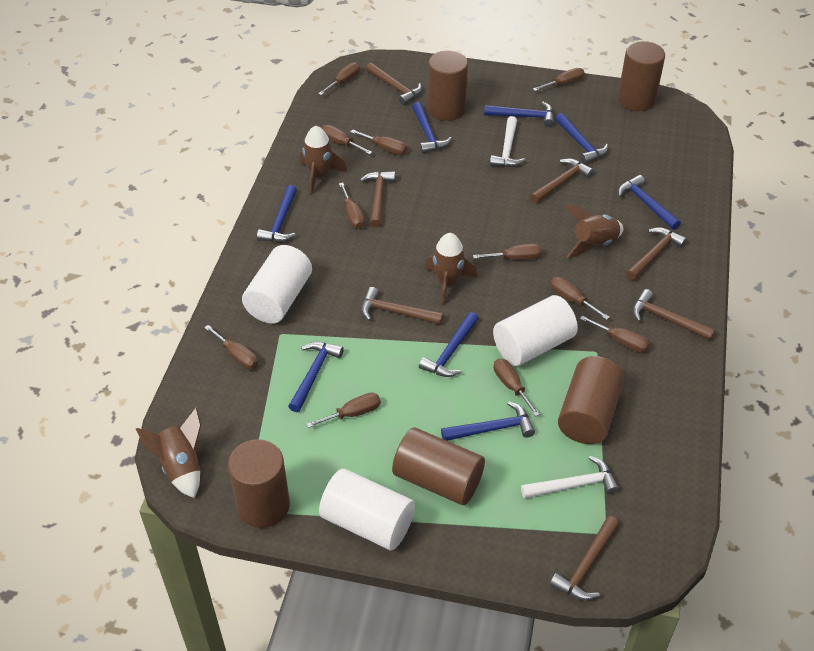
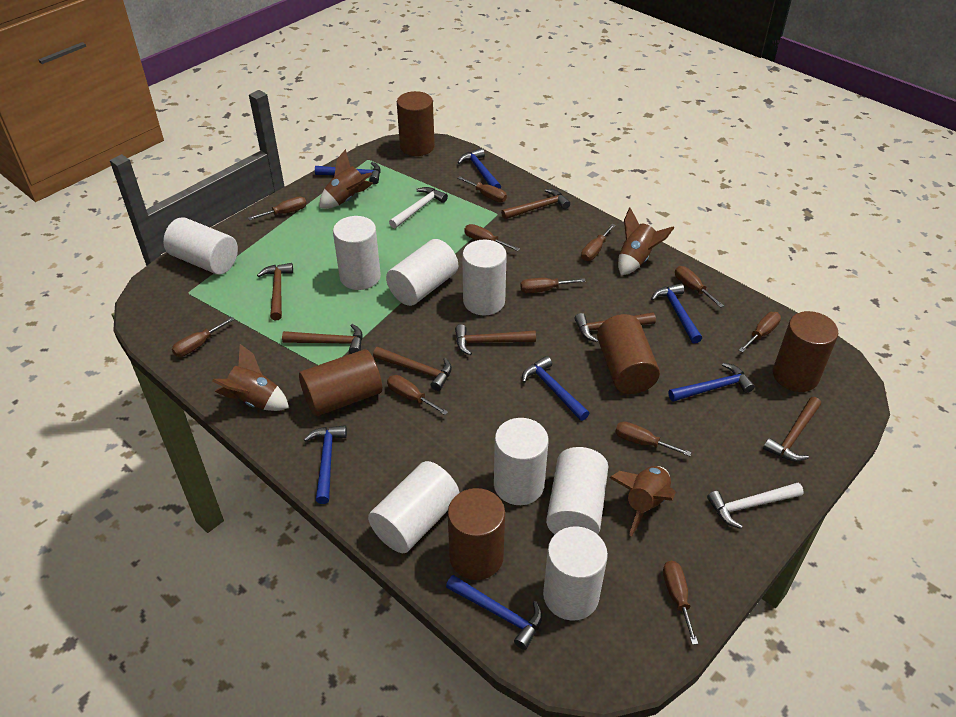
blue hammer: 8 -> 7
white cylinder: 3 -> 8

